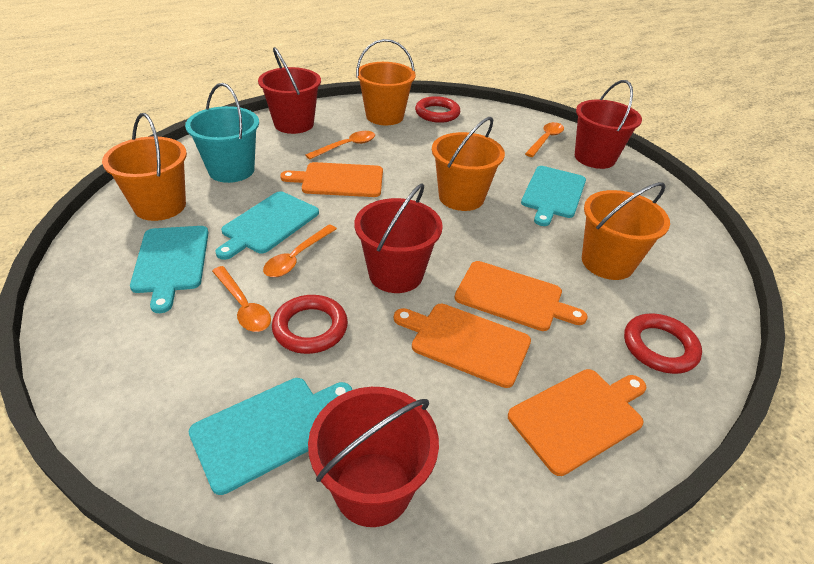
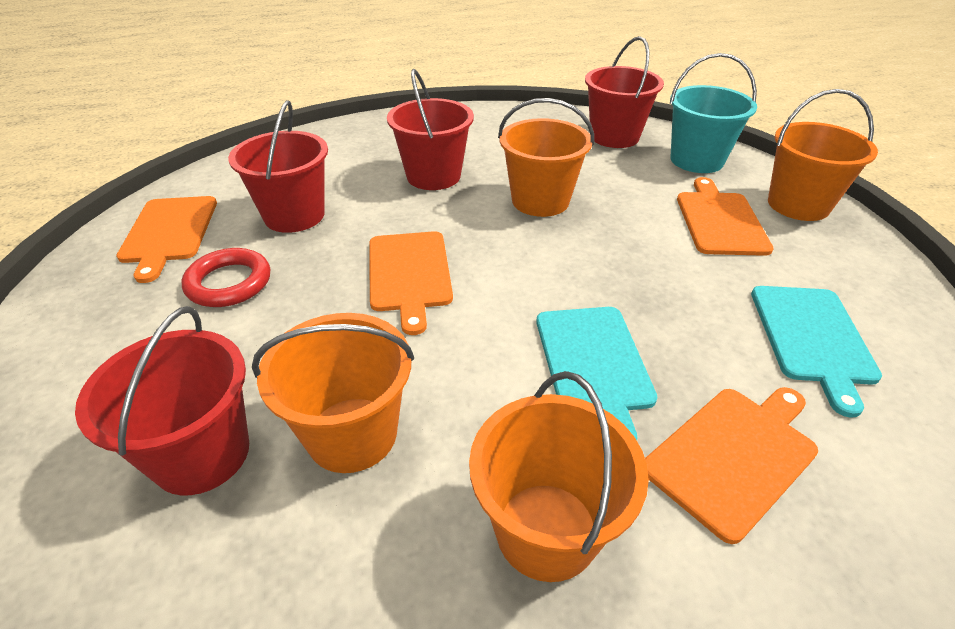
orange spoon: 4 -> 0
red ring: 3 -> 1
turquoise cutting board: 4 -> 2

